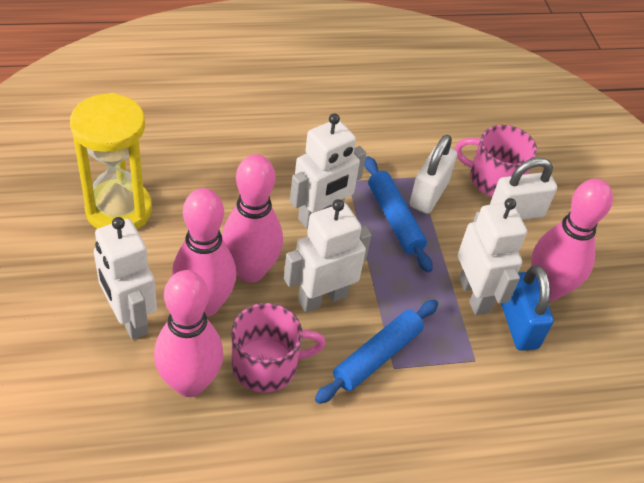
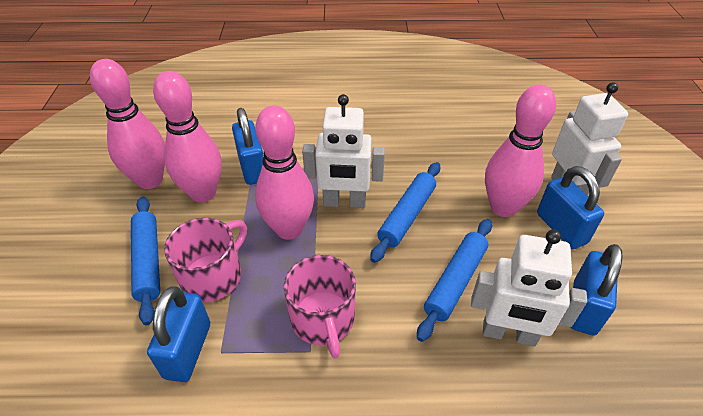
blue padlock: 1 -> 4
blue rolling pin: 2 -> 3
white padlock: 2 -> 0
white robot: 4 -> 3
yellow hourglass: 1 -> 0

